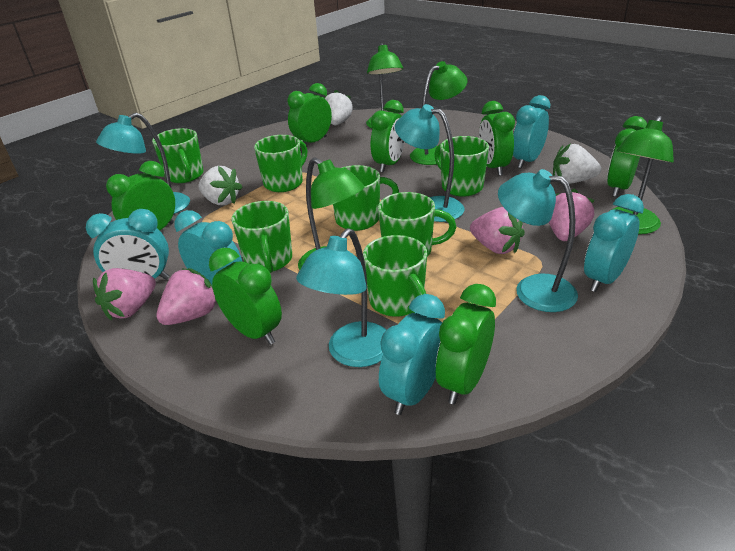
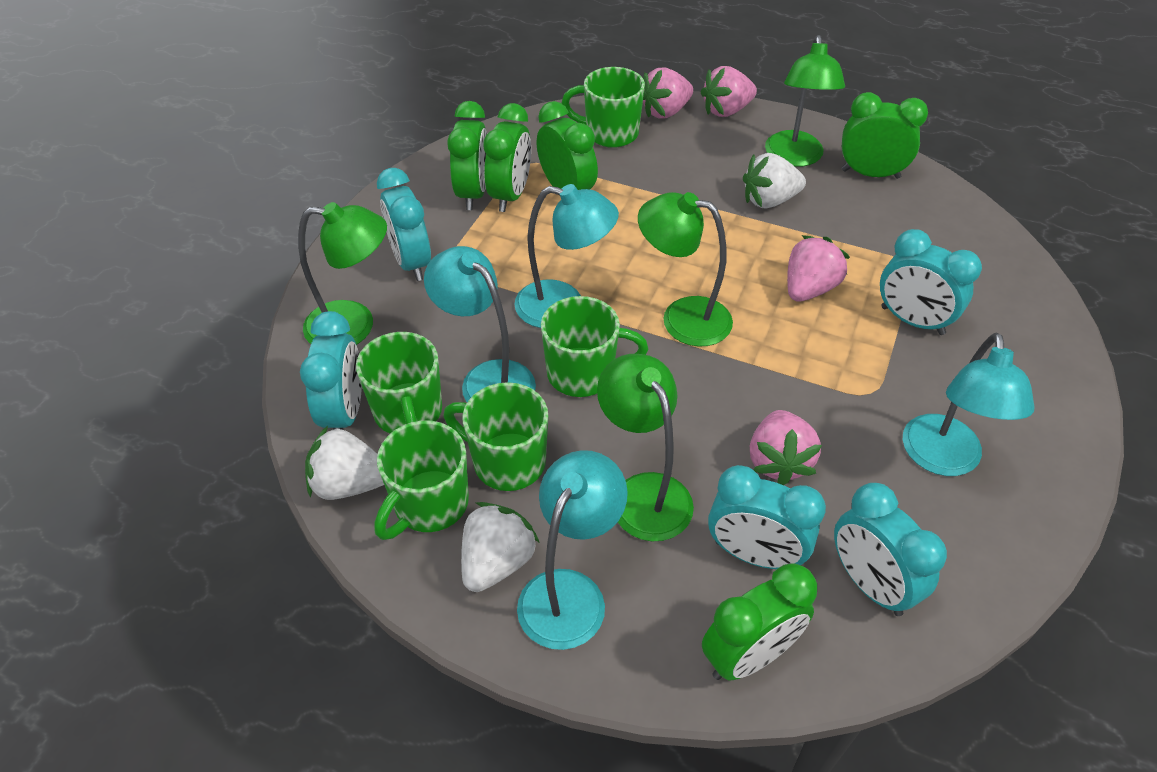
green clock: 7 -> 5
green mug: 7 -> 5

